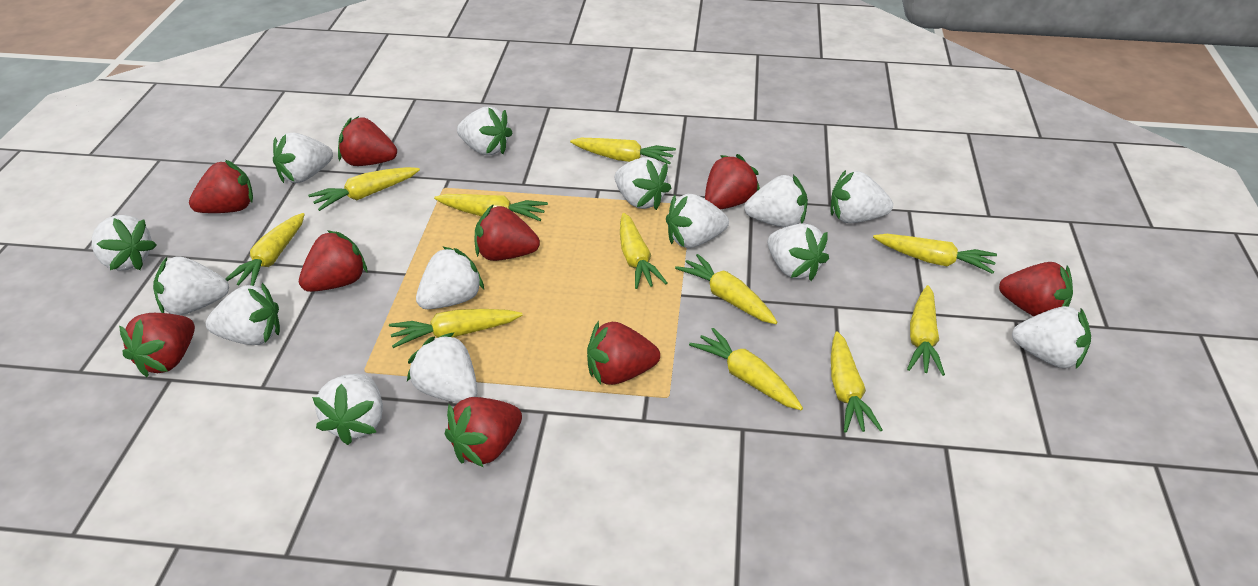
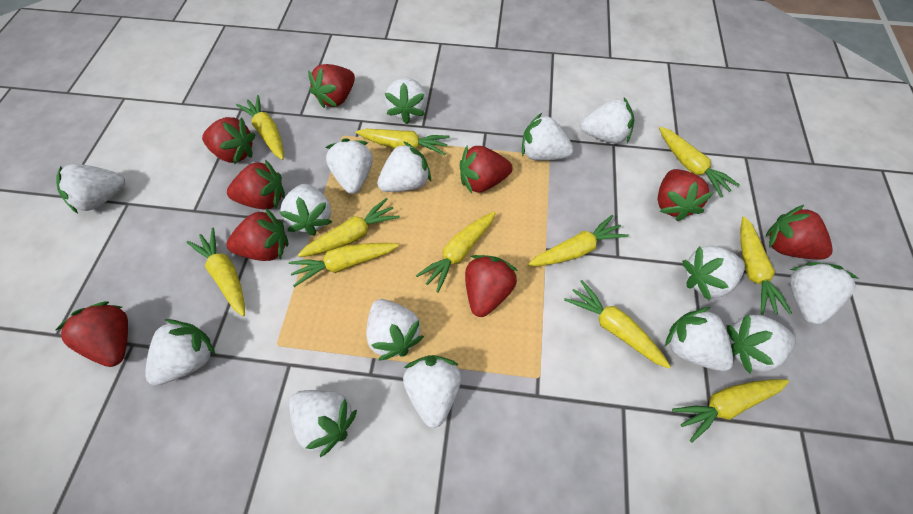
white strawberry: 14 -> 15

